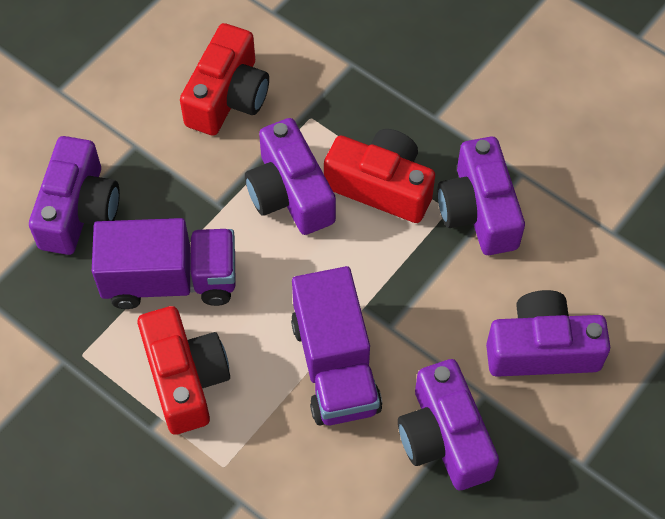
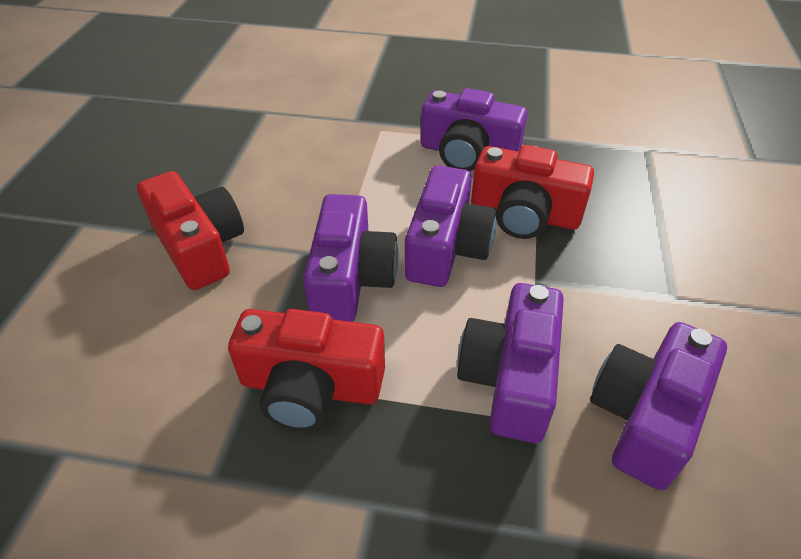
purple truck: 2 -> 0

